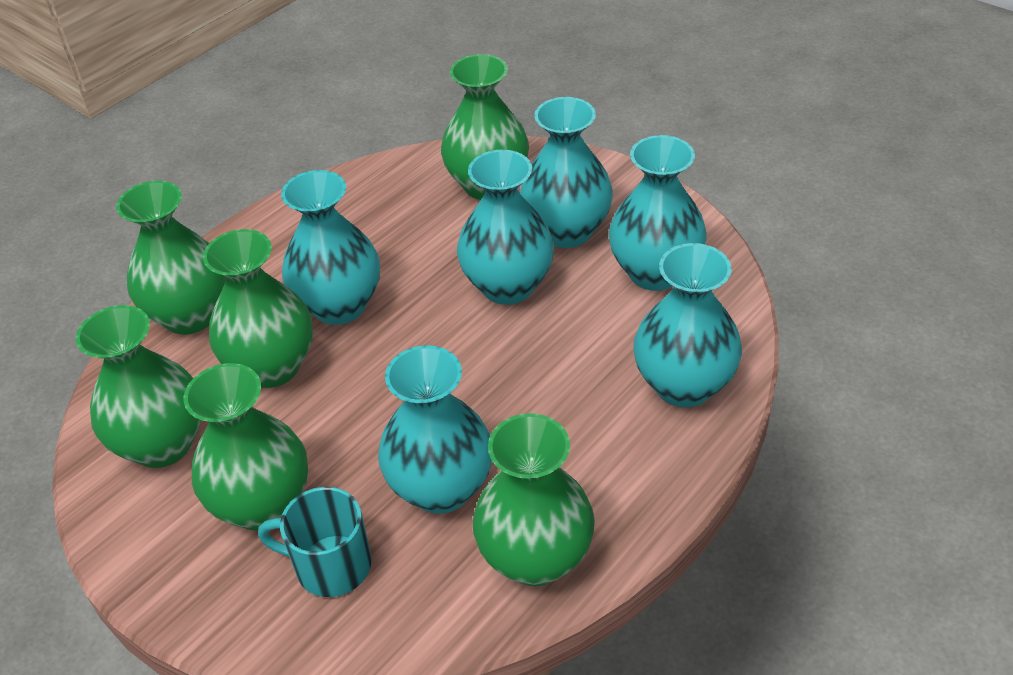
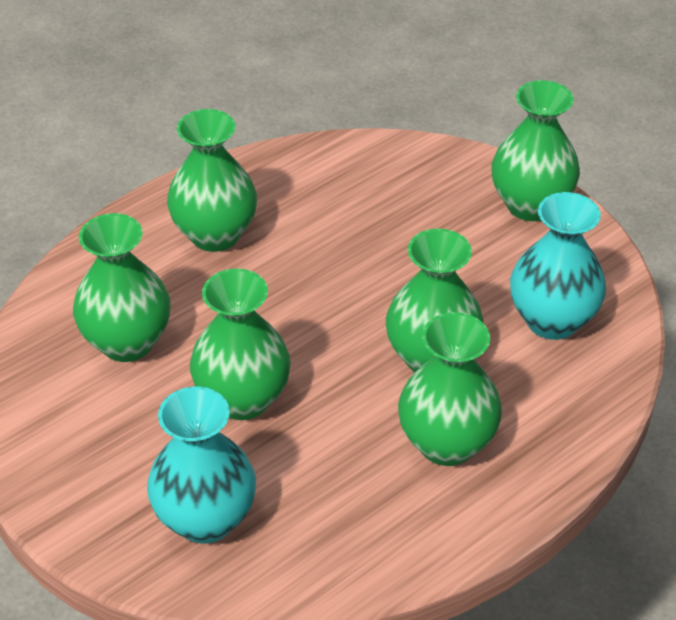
turquoise mug: 1 -> 0
turquoise vase: 6 -> 2

